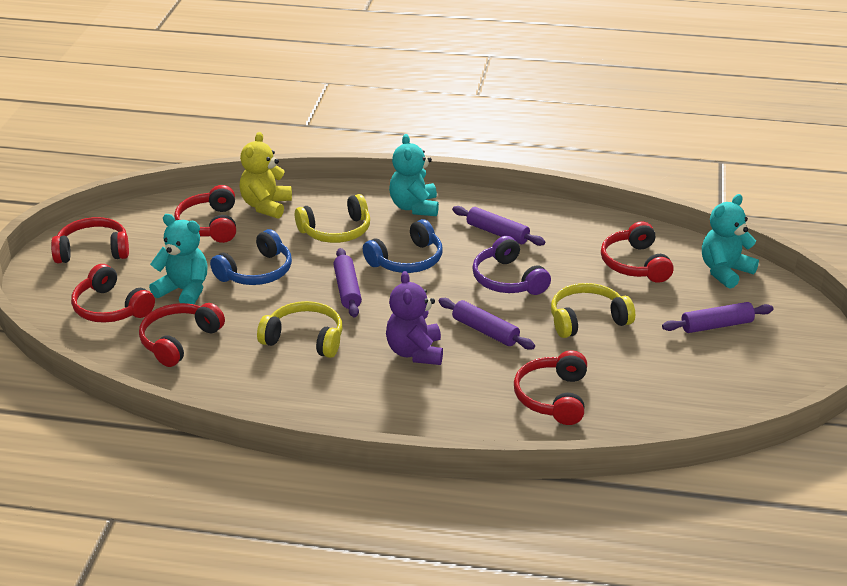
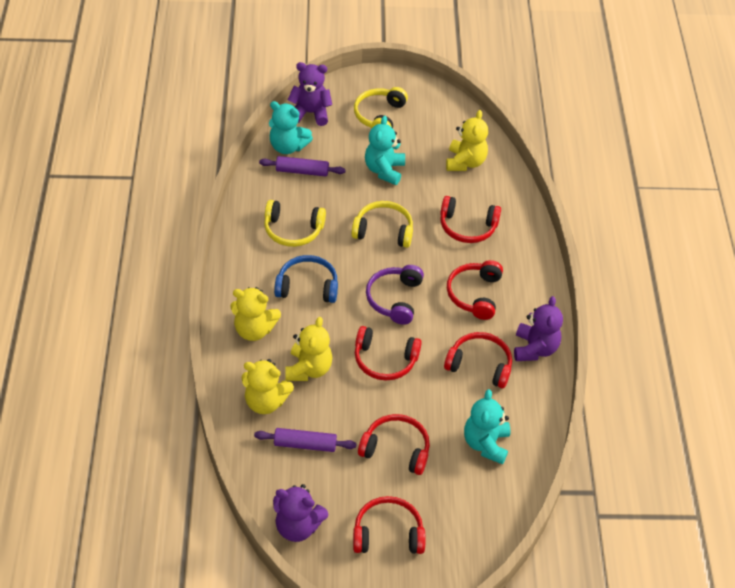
blue headphones: 2 -> 1
purple rolling pin: 4 -> 2
purple teddy bear: 1 -> 3
yellow teddy bear: 1 -> 4

